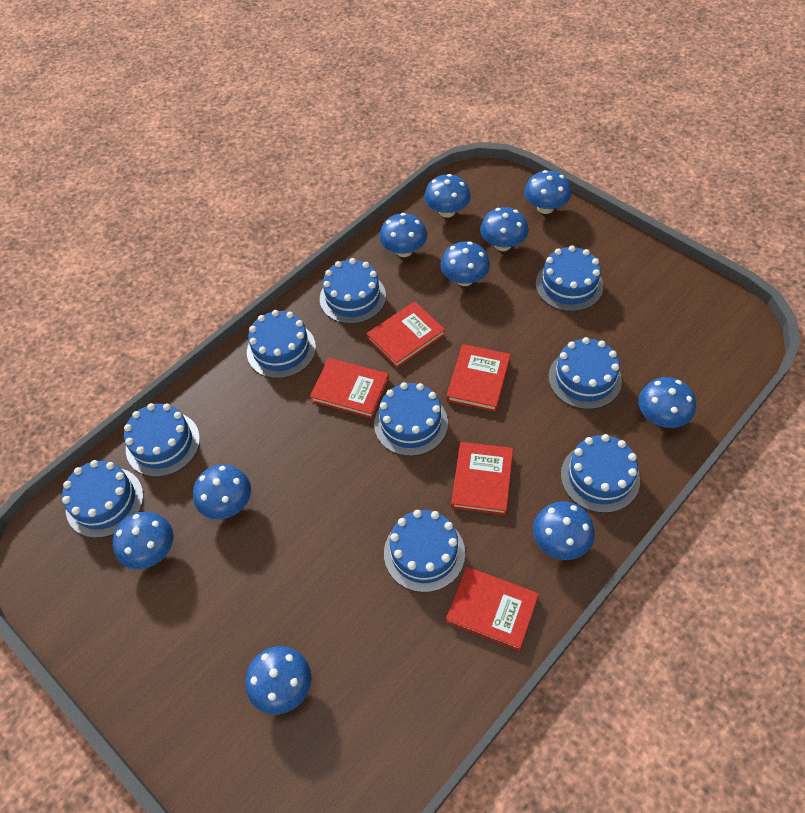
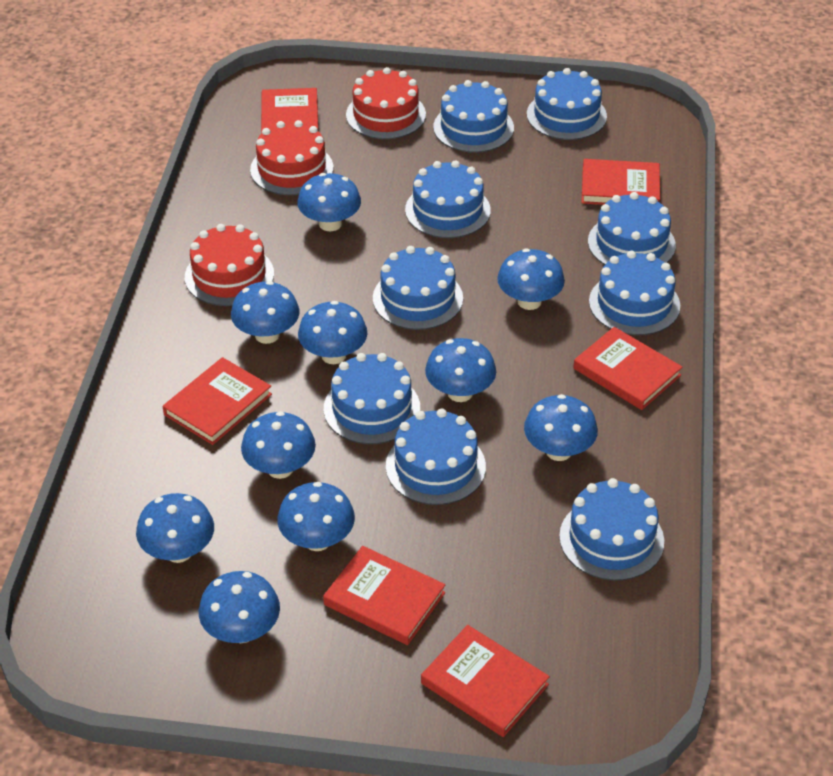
red book: 5 -> 6
red cake: 0 -> 3

